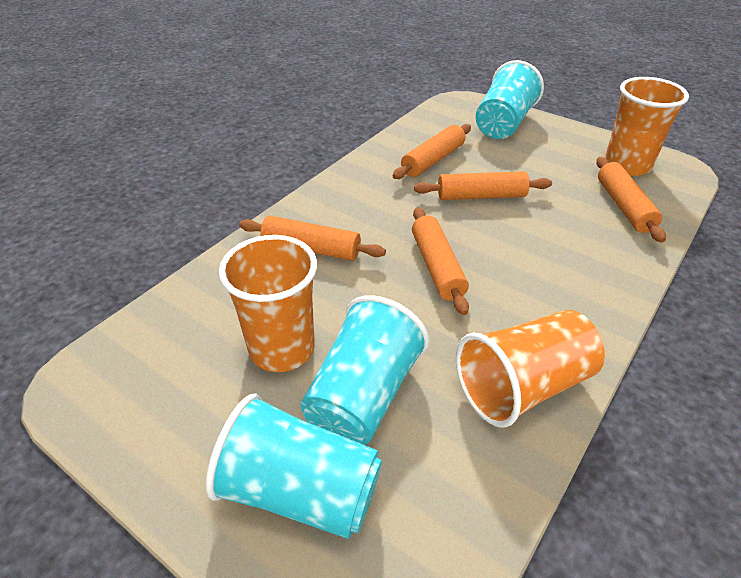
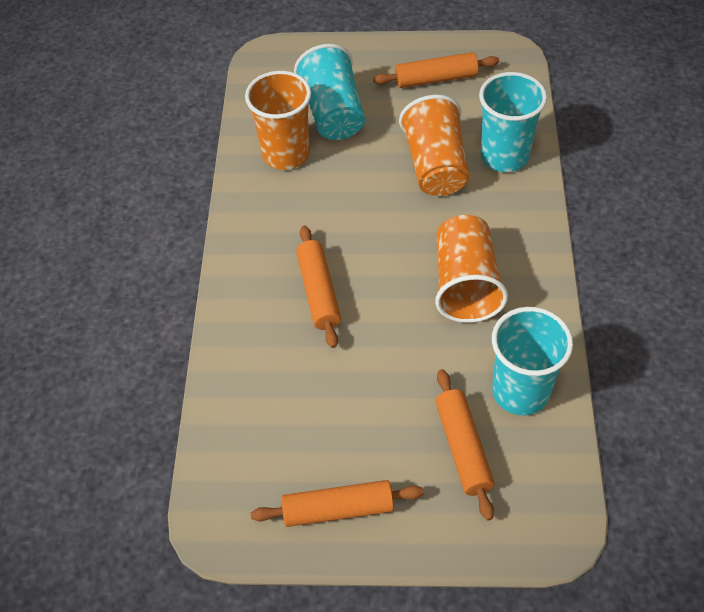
orange rolling pin: 5 -> 4

